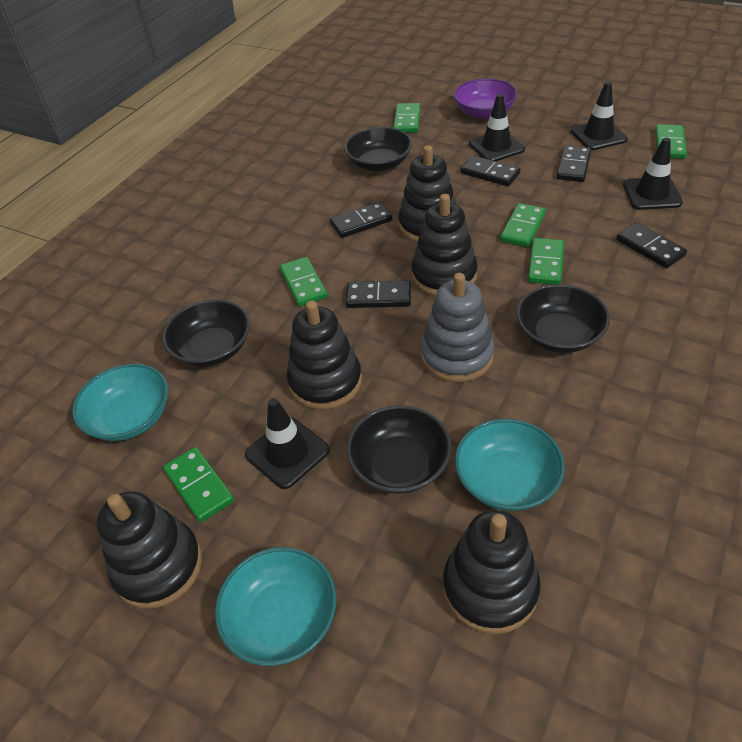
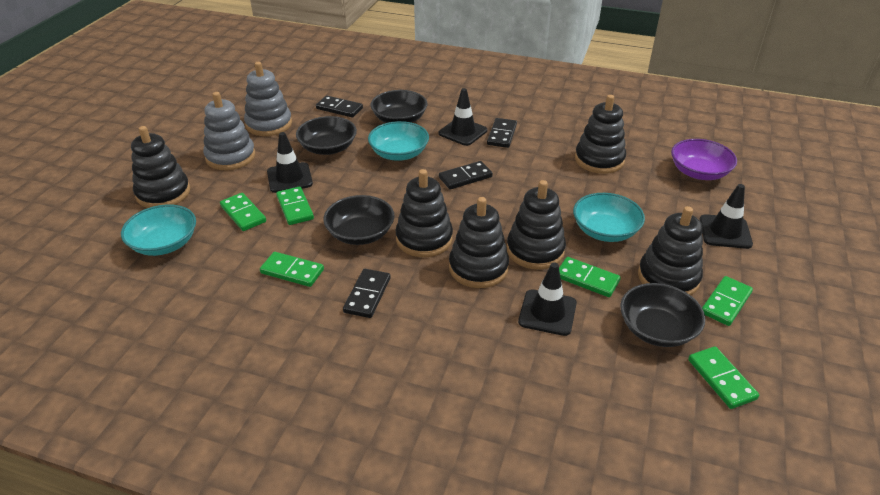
black domino: 5 -> 4
black stacking toy: 5 -> 6
grey stacking toy: 1 -> 2

